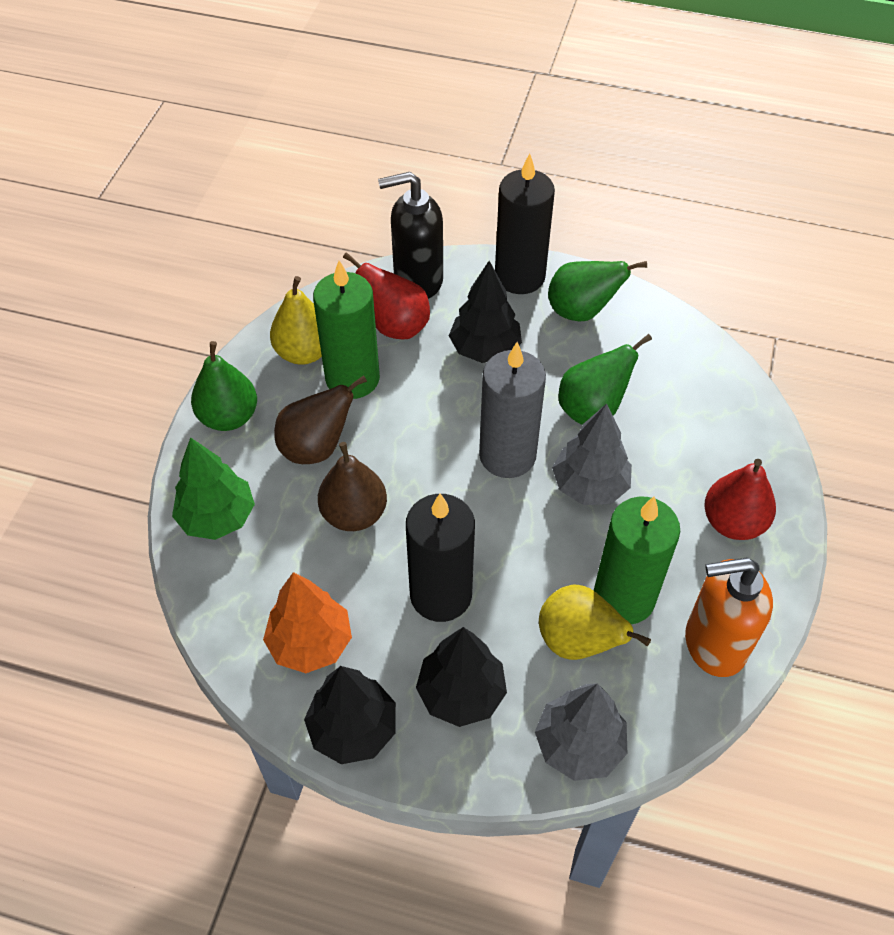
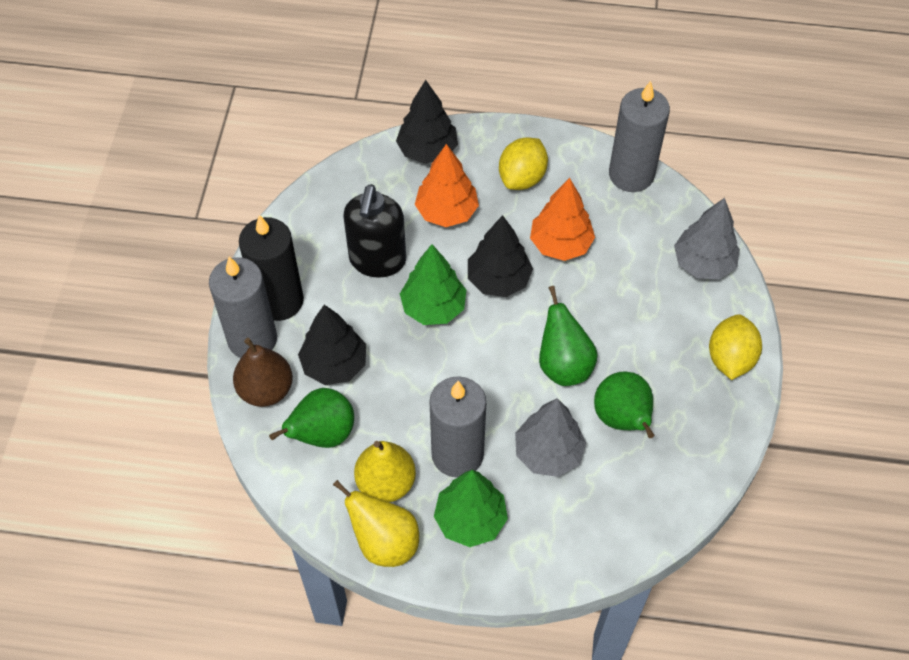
black candle: 2 -> 1
brown pear: 2 -> 1
green candle: 2 -> 0
green tree: 1 -> 2
grey candle: 1 -> 3
orange soap dispenser: 1 -> 0
orange tree: 1 -> 2
red pear: 2 -> 0
yellow lemon: 0 -> 2

